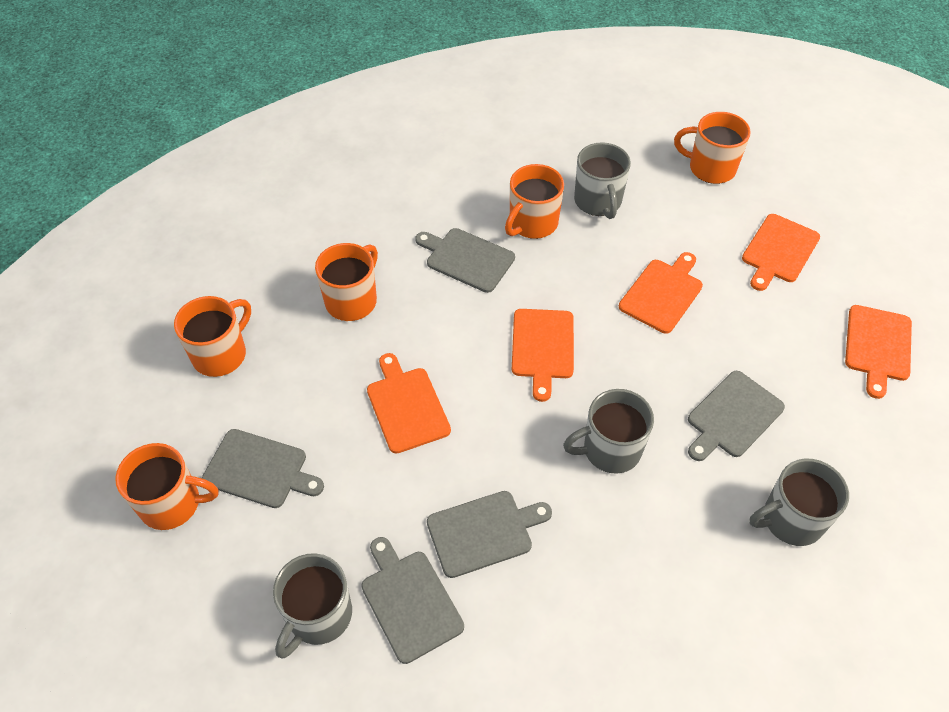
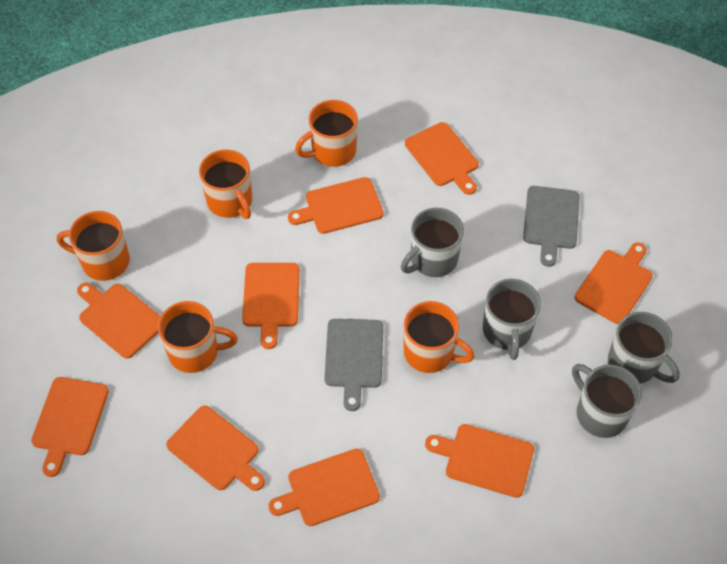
grey cutting board: 5 -> 2
orange cutting board: 5 -> 9

